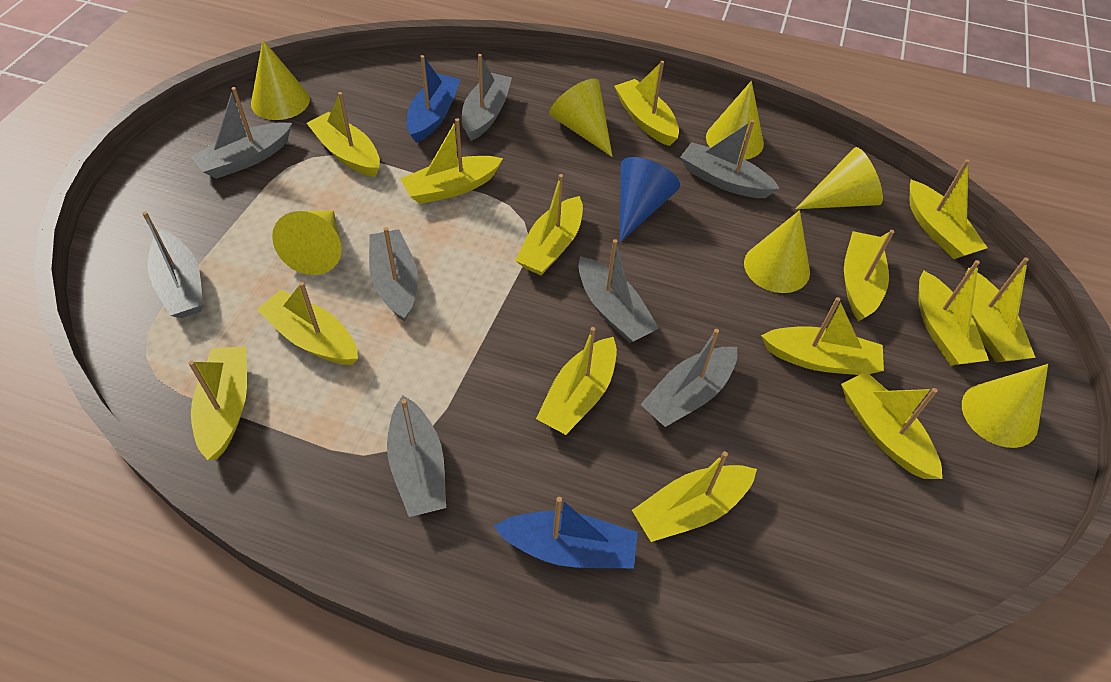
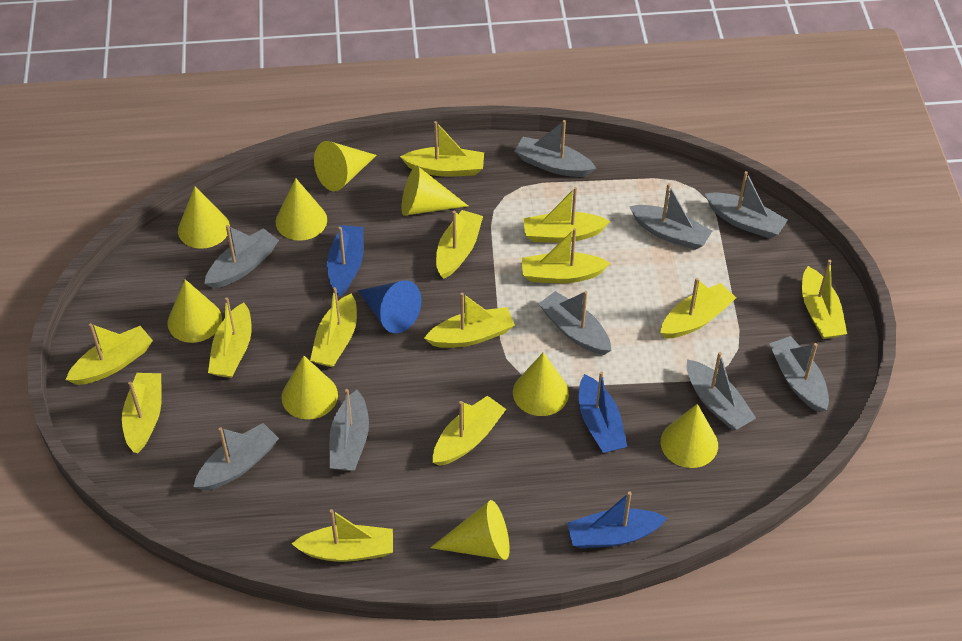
blue boat: 2 -> 3
grey boat: 8 -> 9
yellow boat: 14 -> 13
yellow cone: 7 -> 9

